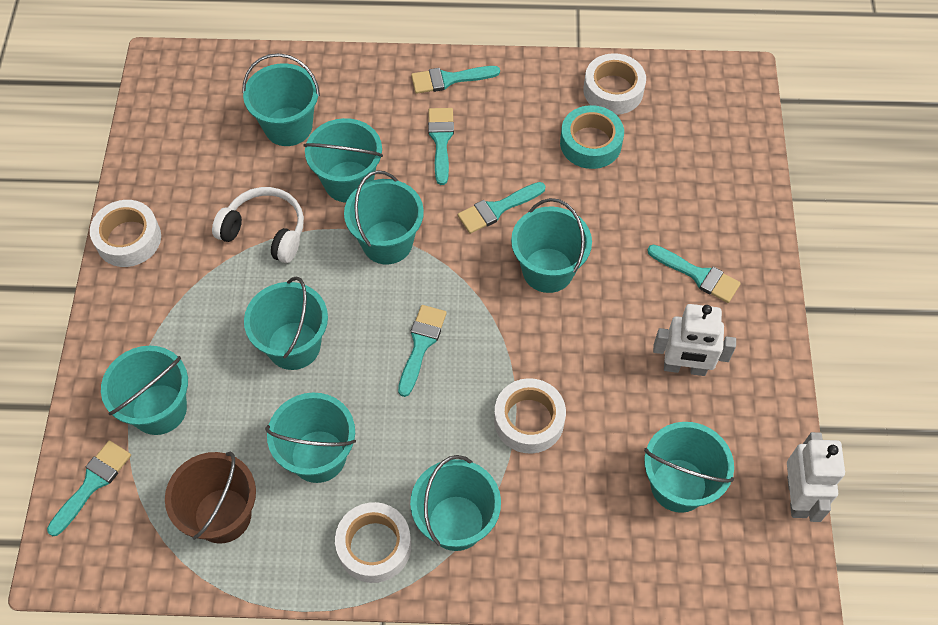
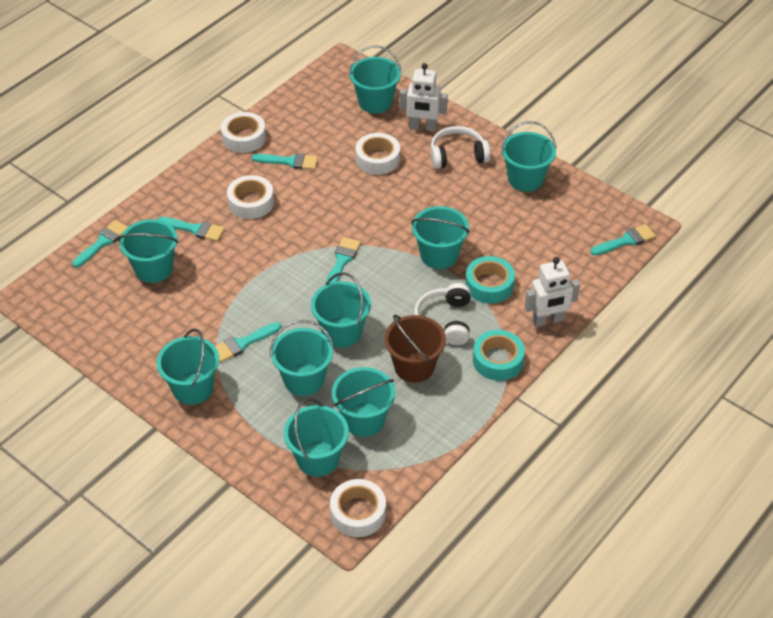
turquoise tape: 1 -> 2
white headphones: 1 -> 2

